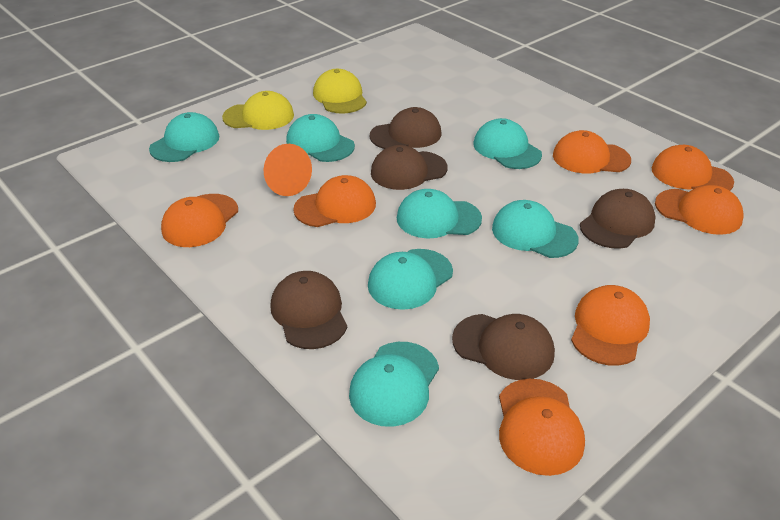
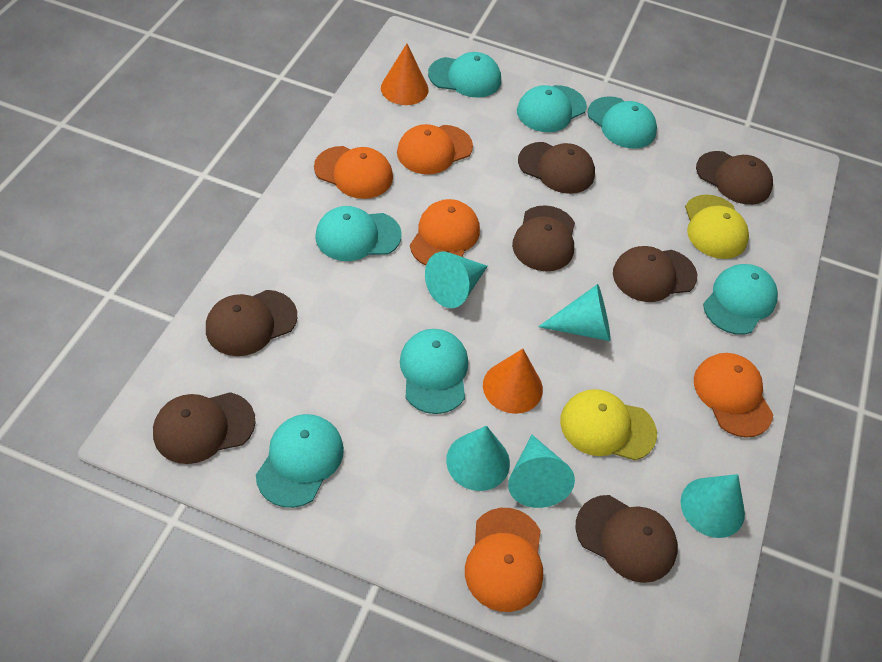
brown cap: 5 -> 7
orange cap: 7 -> 5
orange cone: 1 -> 2
turquoise cone: 0 -> 5

